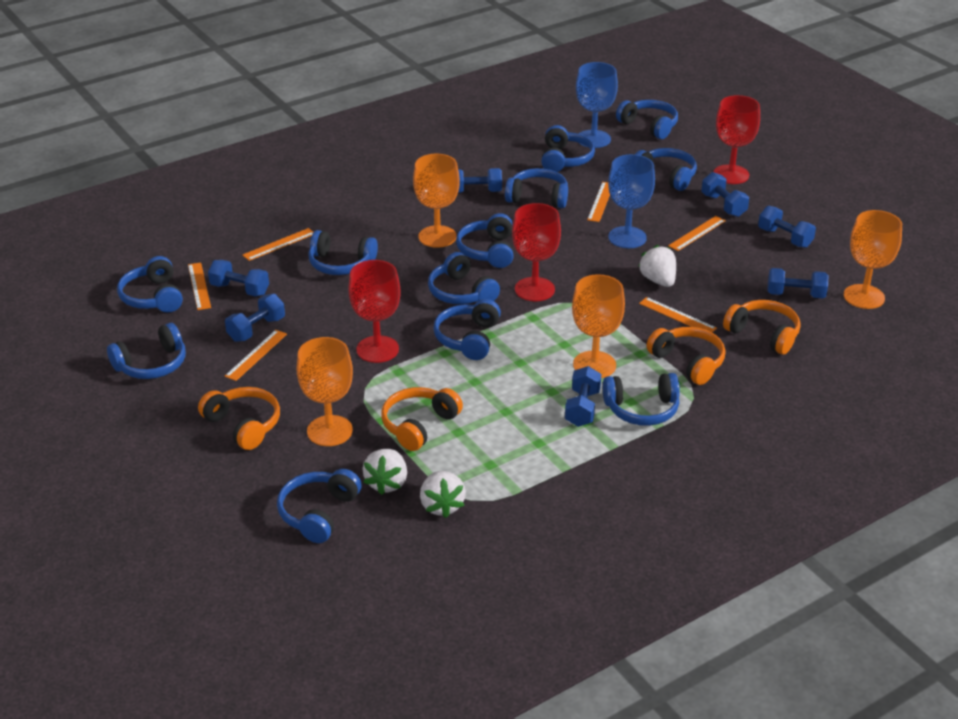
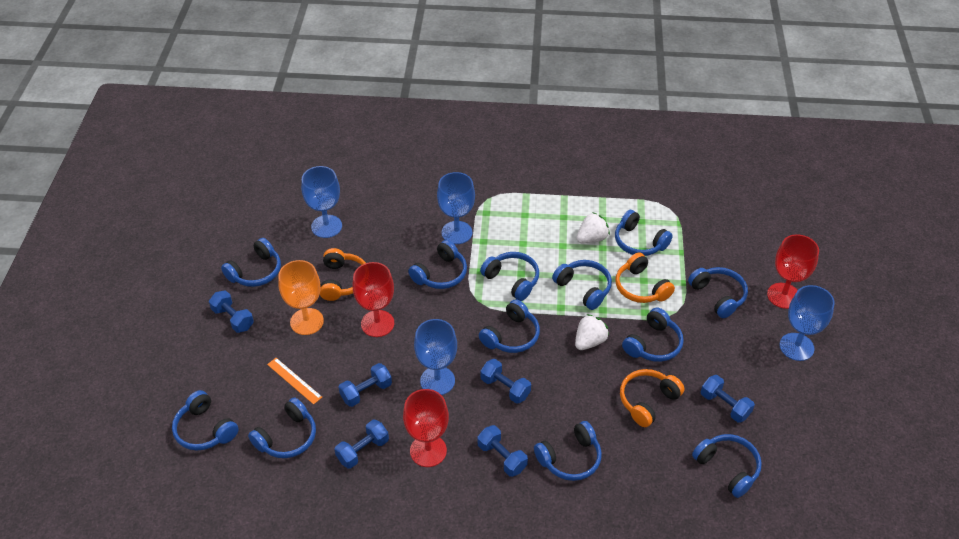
blue dumbbell: 7 -> 6
blue goblet: 2 -> 4
orange goblet: 4 -> 1
orange headphones: 4 -> 3
orange ruler: 6 -> 1
white strawberry: 3 -> 2

